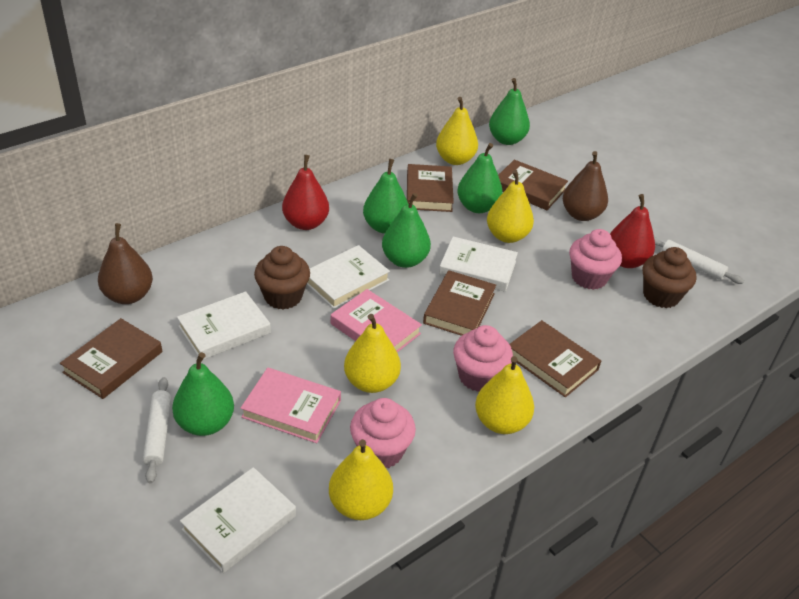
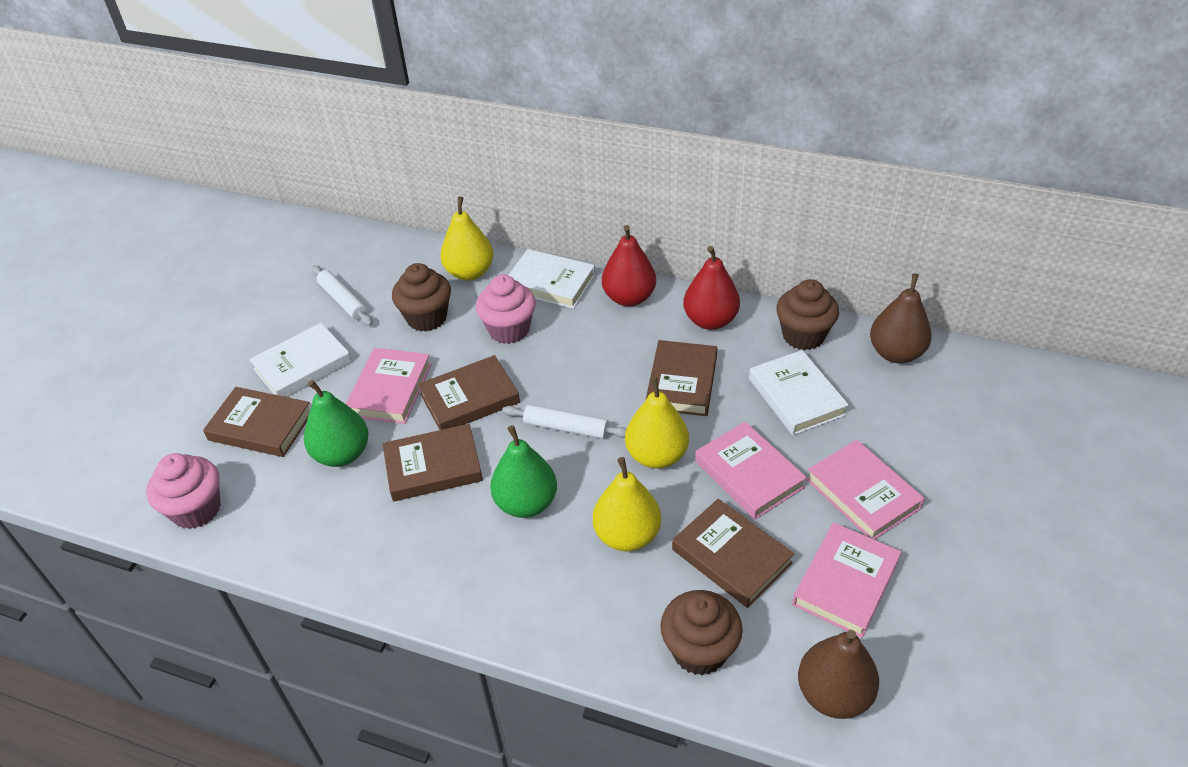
brown cupcake: 2 -> 3
green pear: 5 -> 2
pink book: 2 -> 4
pink cupcake: 3 -> 2
white book: 4 -> 3
yellow pear: 5 -> 3

